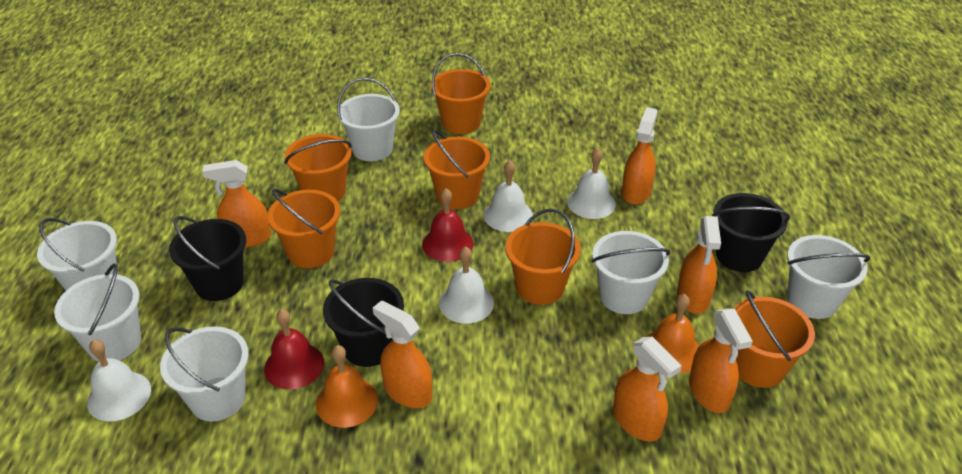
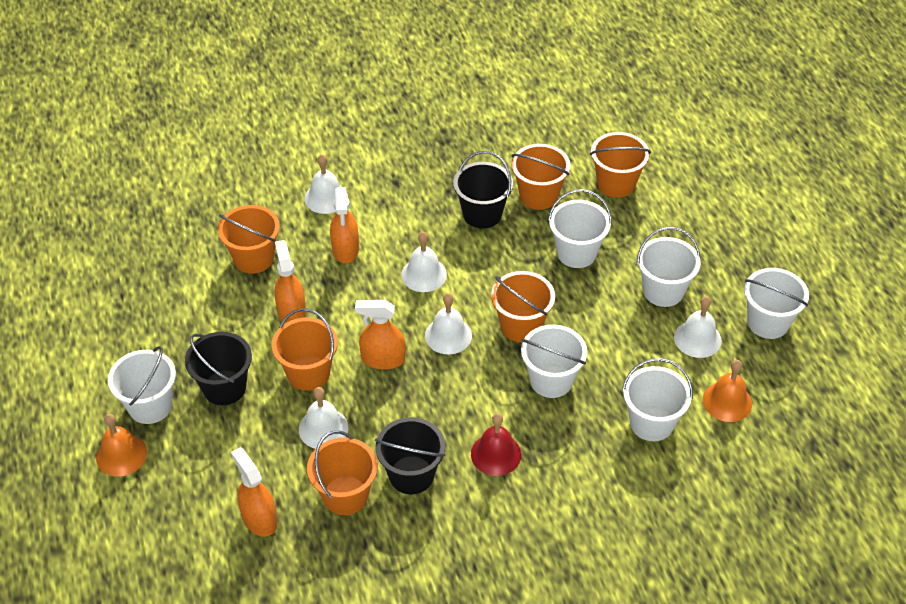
orange spray bottle: 6 -> 4
red bell: 2 -> 1
white bell: 4 -> 5

